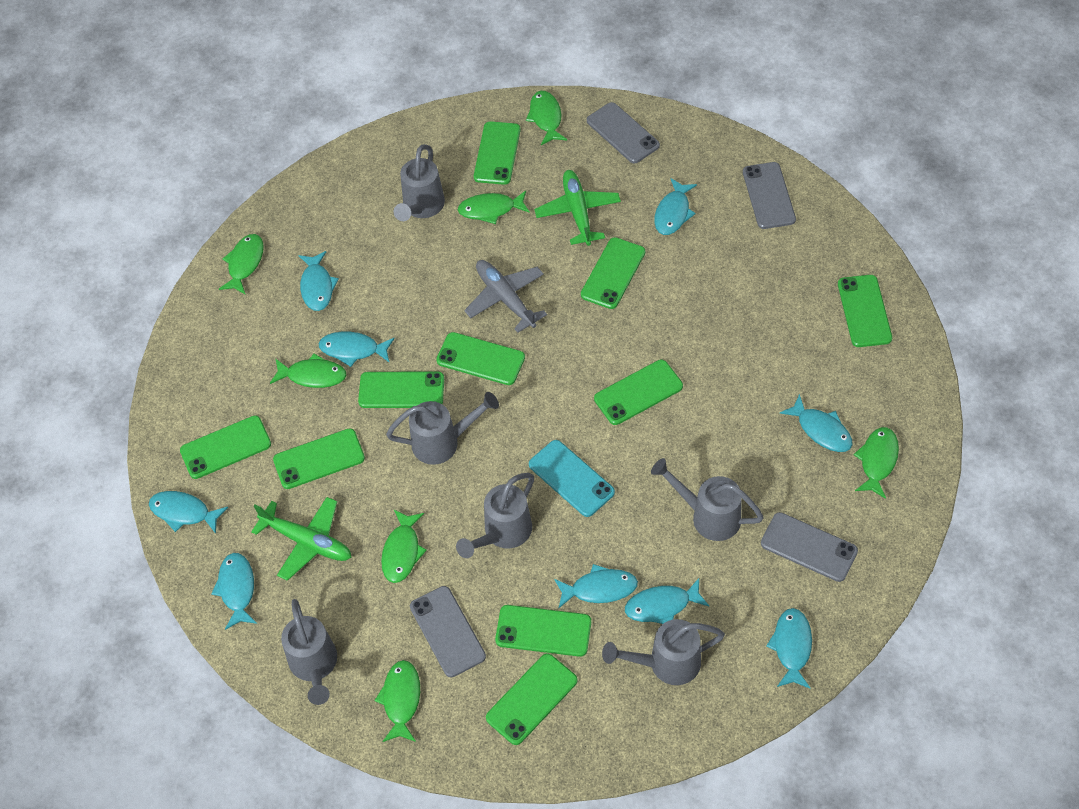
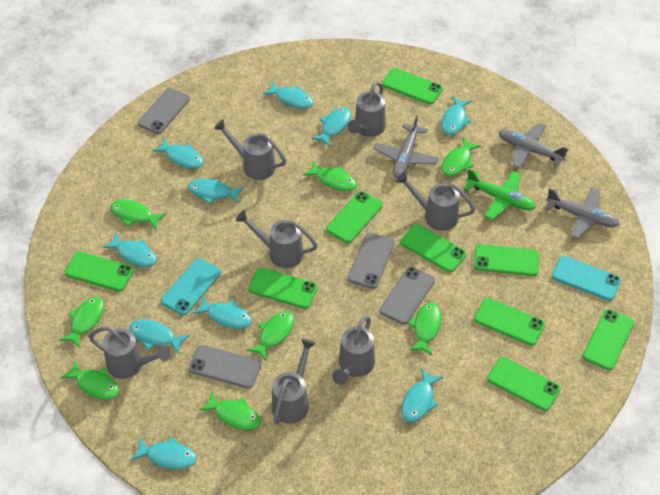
green fish: 7 -> 8
green phone: 10 -> 9
green plane: 2 -> 1
grey plane: 1 -> 3
grey watering can: 6 -> 7
turquoise fish: 9 -> 10
turquoise phone: 1 -> 2

